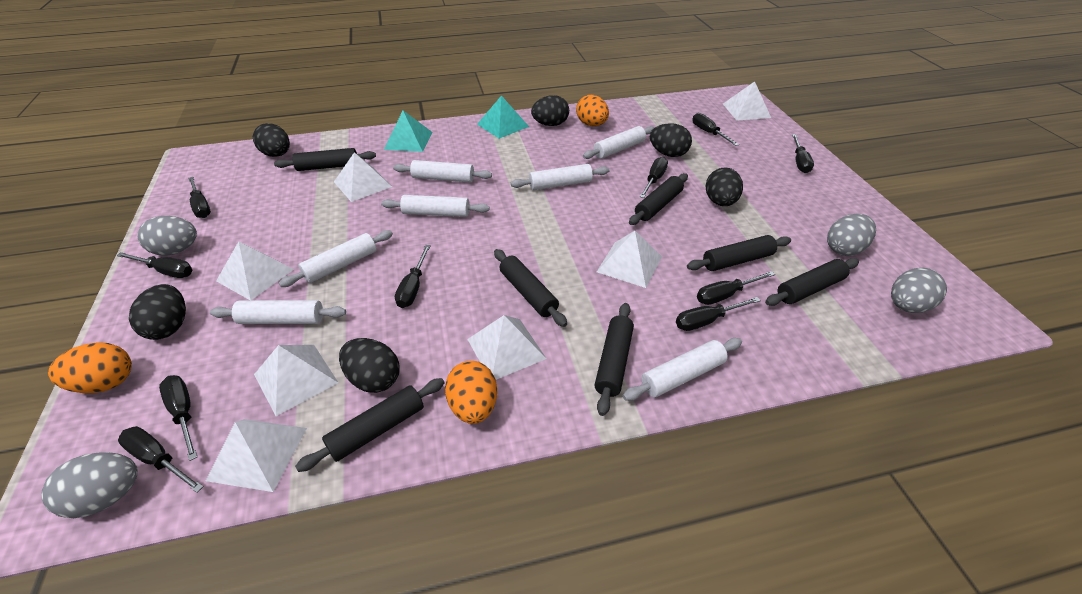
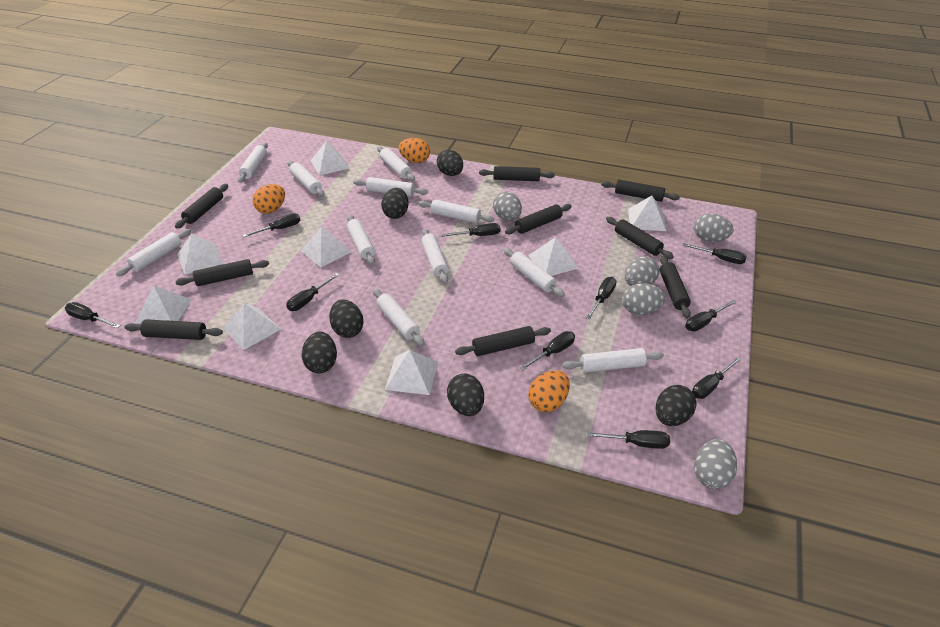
black rolling pin: 7 -> 9
grey egg: 4 -> 5
turquoise pyramid: 2 -> 0
white pyramid: 7 -> 8
white rolling pin: 7 -> 11

